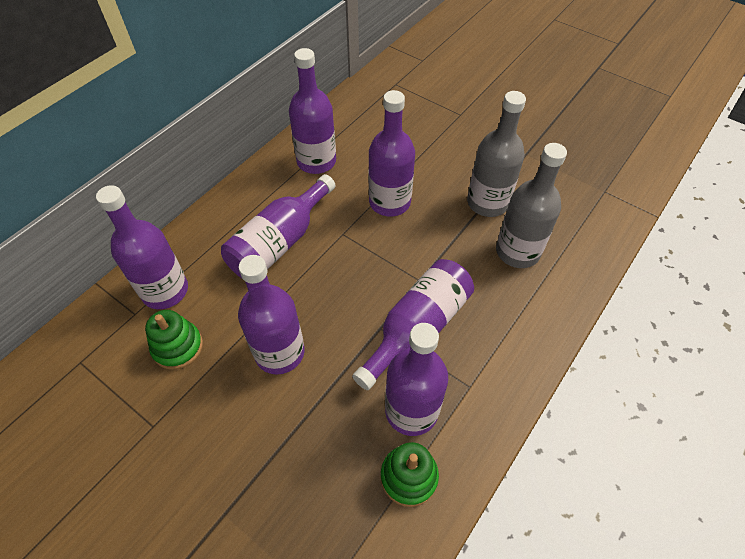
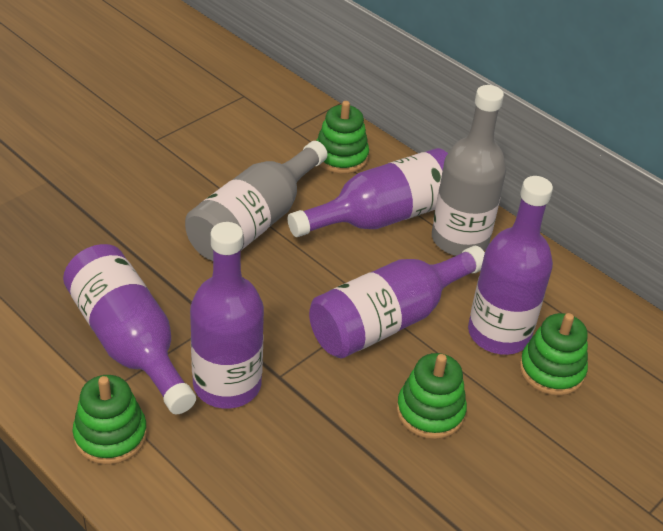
green stacking toy: 2 -> 4
purple bottle: 7 -> 5

